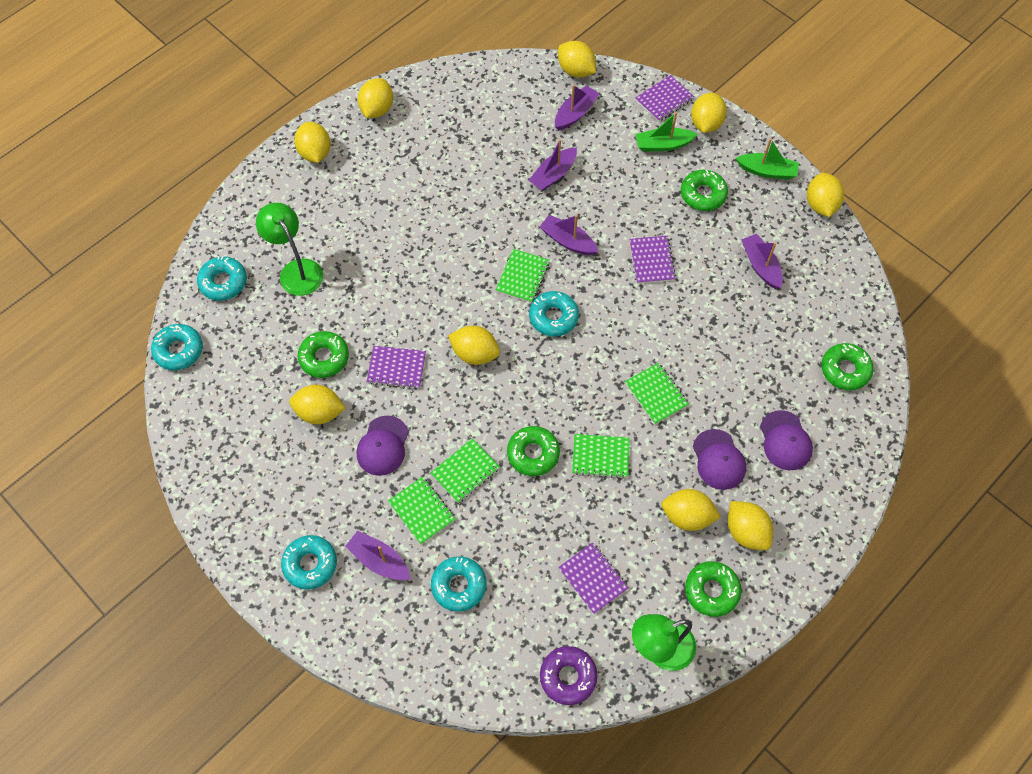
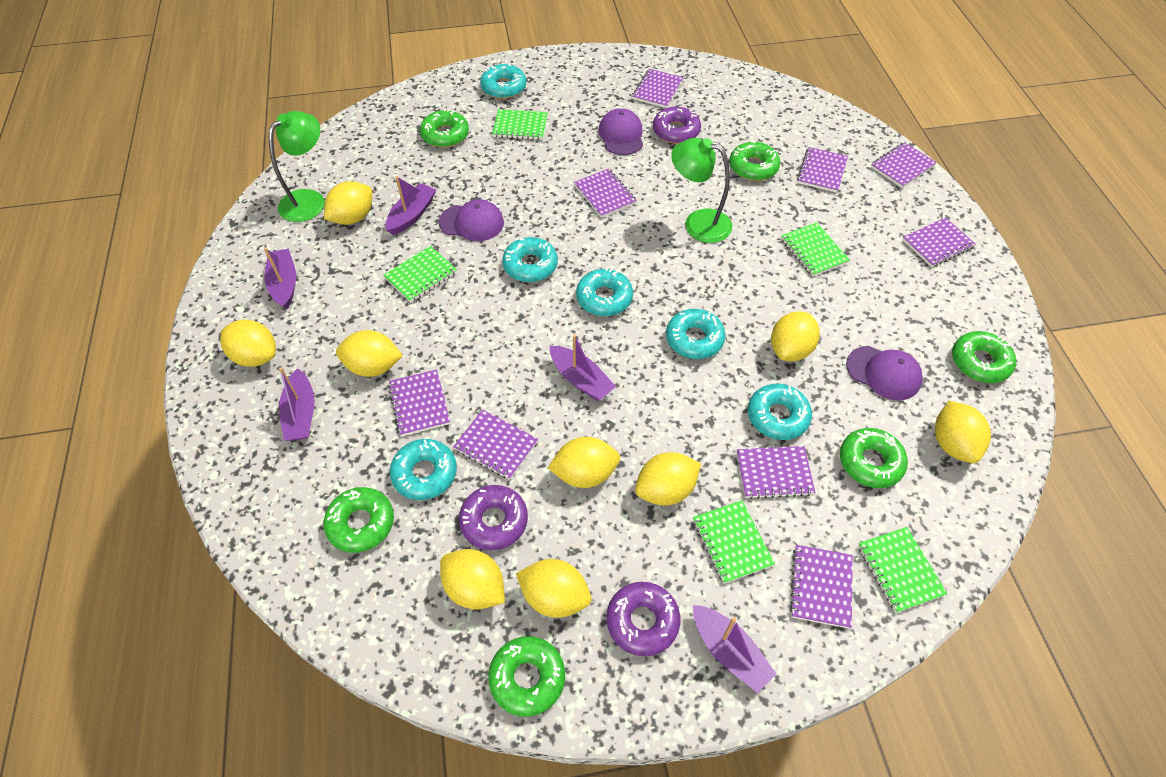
green boat: 2 -> 0
green donut: 5 -> 6
purple donut: 1 -> 3
purple notebook: 4 -> 9
turquoise donut: 5 -> 6

